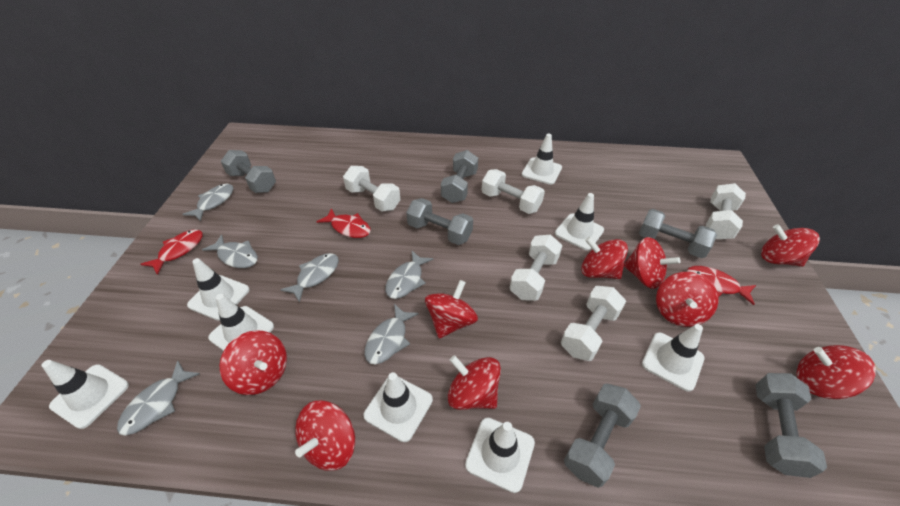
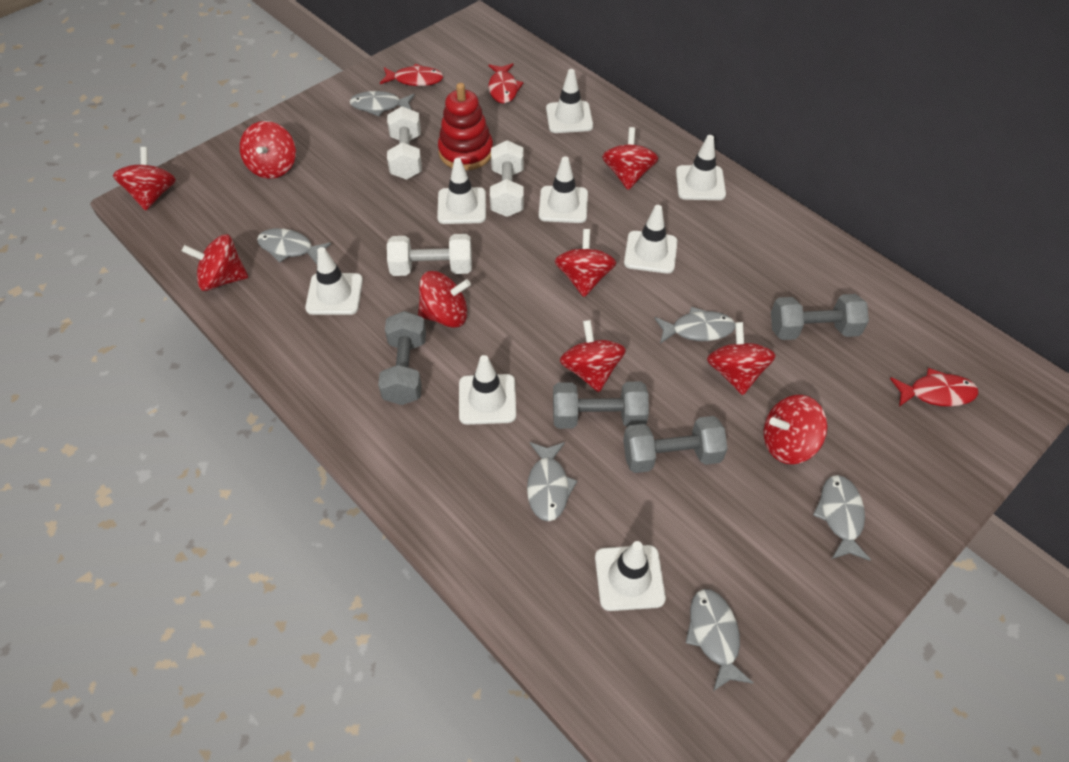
grey dumbbell: 6 -> 4
red stacking toy: 0 -> 1
white dumbbell: 5 -> 3

